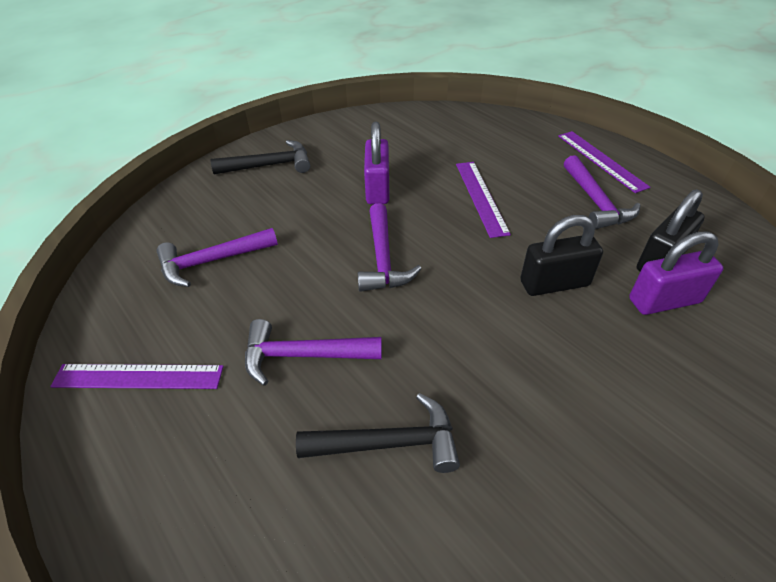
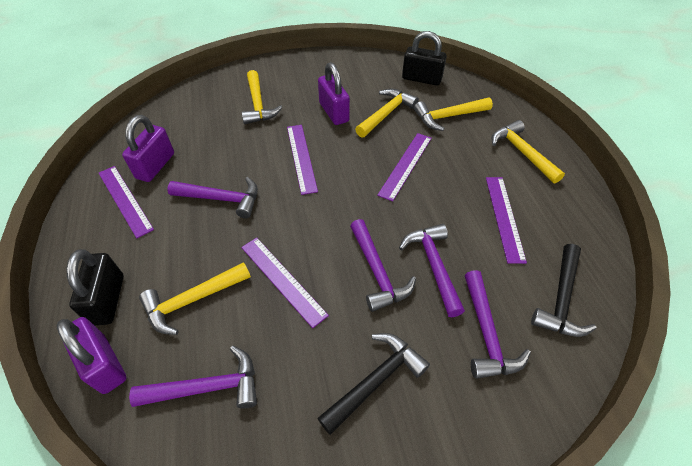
purple hammer: 4 -> 5
purple padlock: 2 -> 3
purple ruler: 3 -> 5
yellow hammer: 0 -> 5

